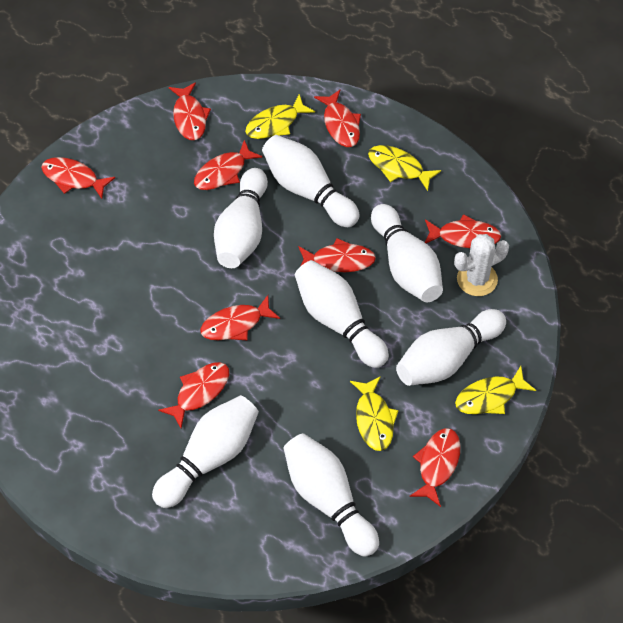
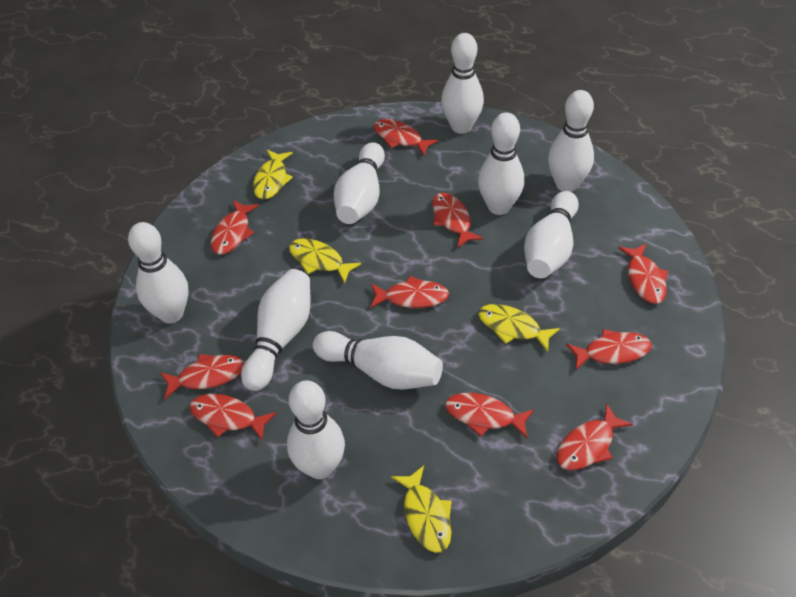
red fish: 9 -> 10
white bowling pin: 7 -> 9
white cactus: 1 -> 0

